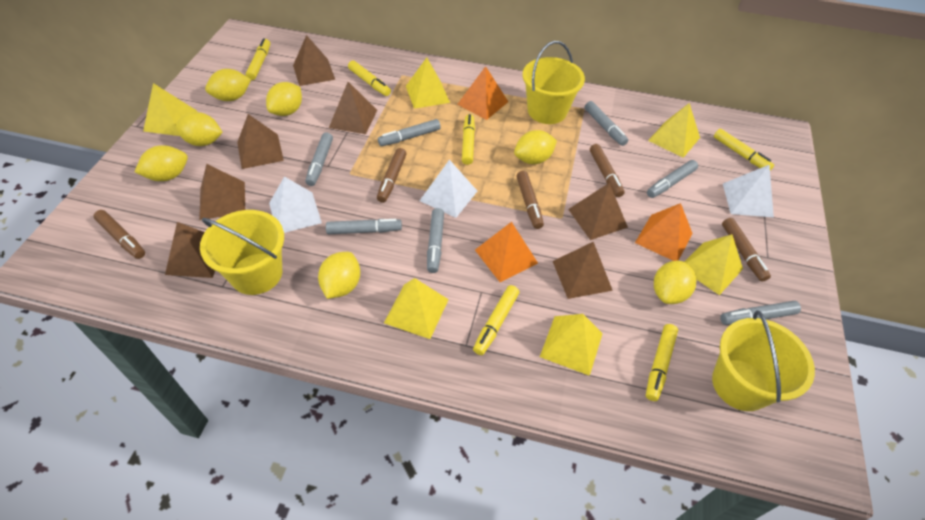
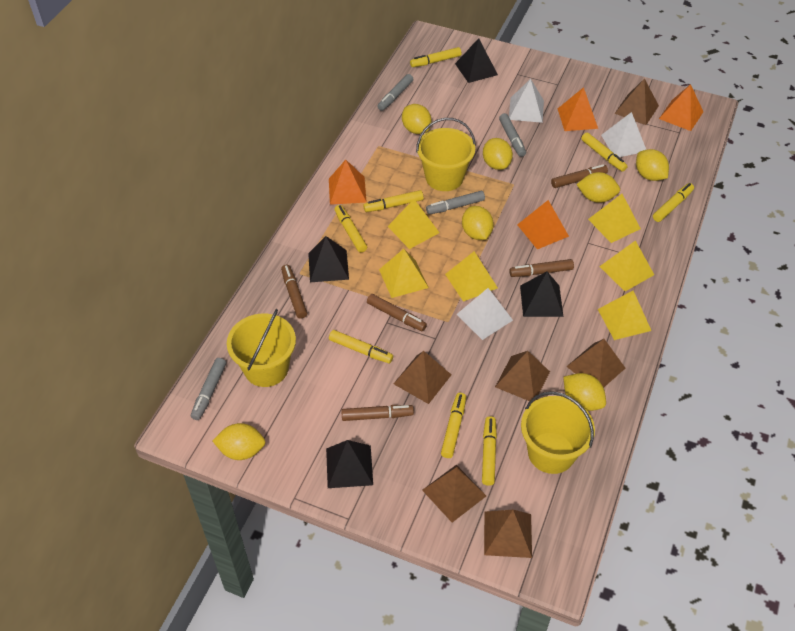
black pyramid: 0 -> 4
brown pyramid: 7 -> 6
grey marker: 7 -> 4
orange pyramid: 3 -> 4
yellow marker: 6 -> 8

